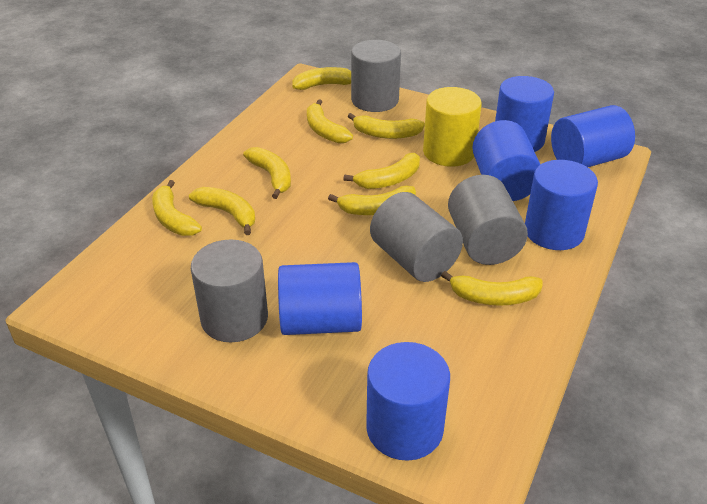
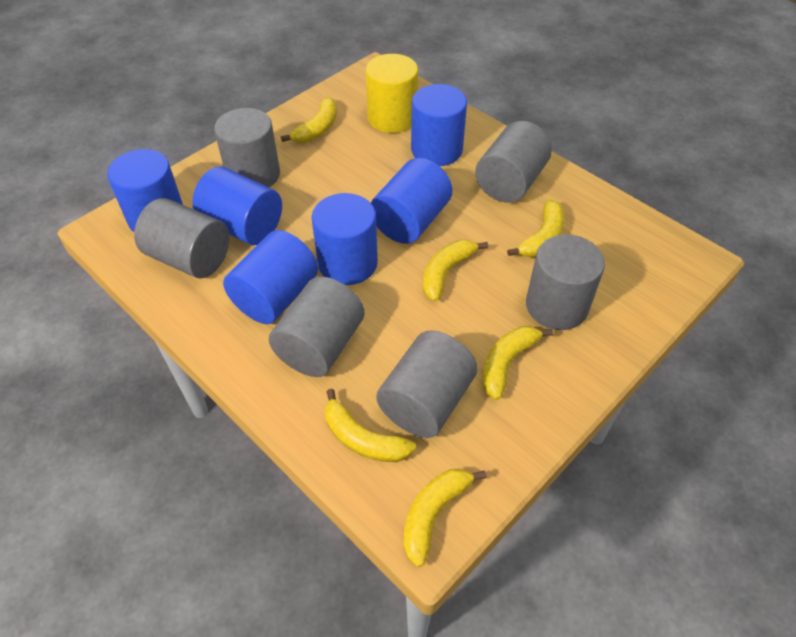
grey cylinder: 4 -> 6
yellow banana: 9 -> 6

